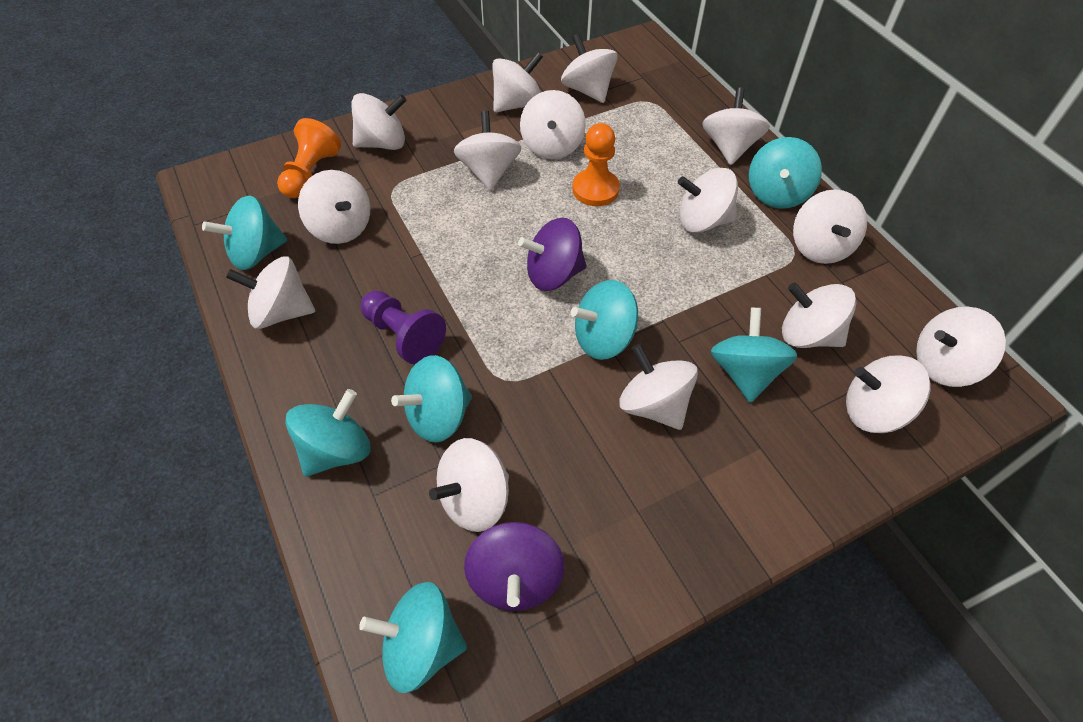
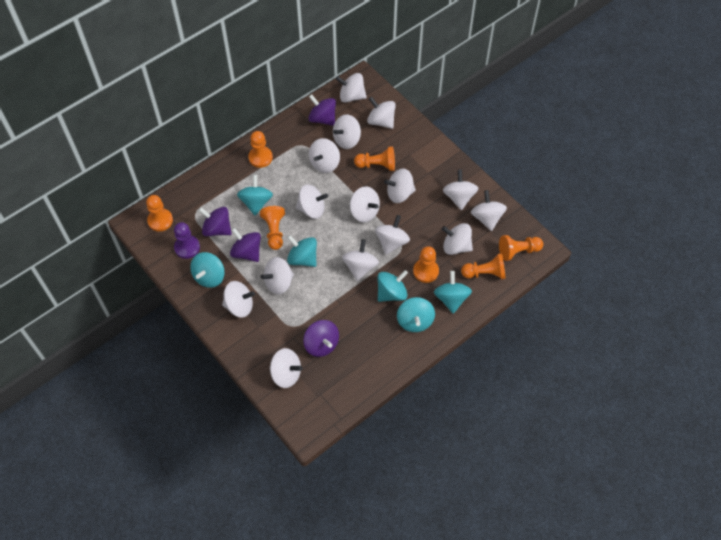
orange pawn: 2 -> 7
purple spinning top: 2 -> 4
turquoise spinning top: 7 -> 6

